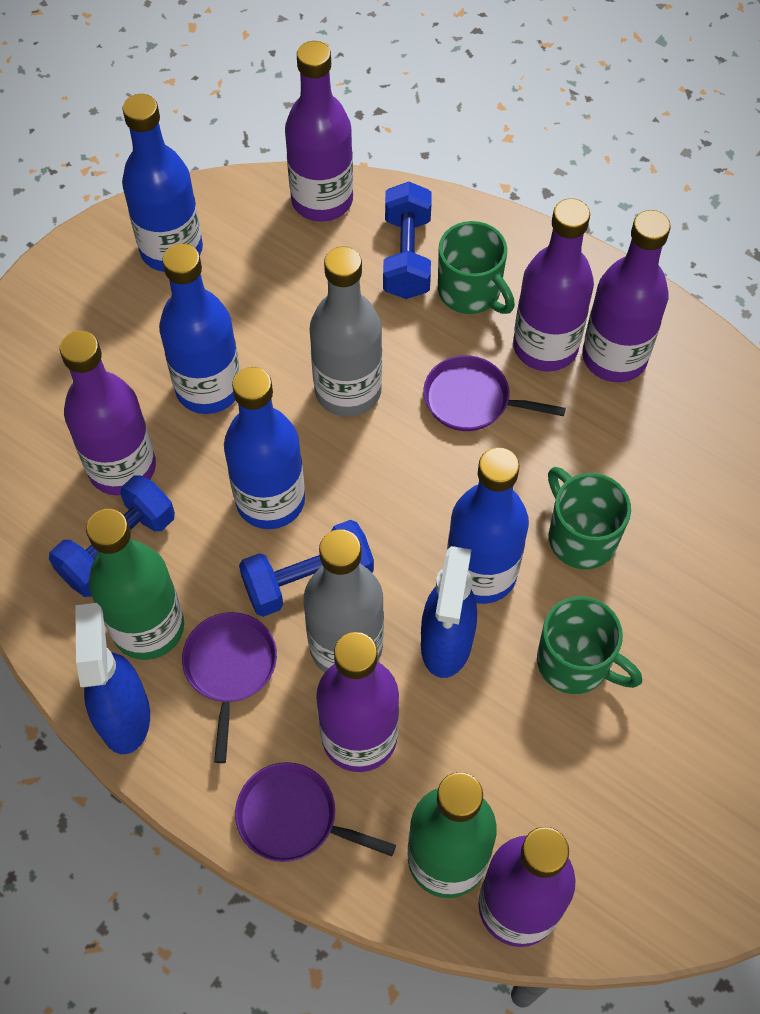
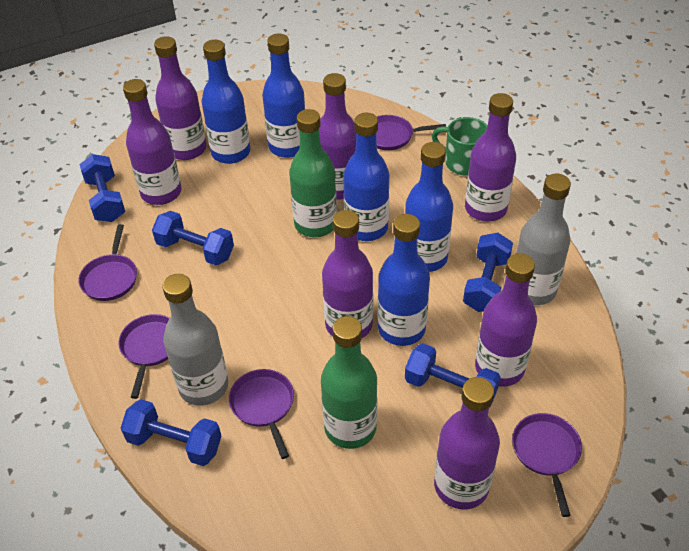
blue bottle: 4 -> 5
blue dumbbell: 3 -> 5
blue spray bottle: 2 -> 0
green mug: 3 -> 1
purple bottle: 6 -> 7
purple pan: 3 -> 5

